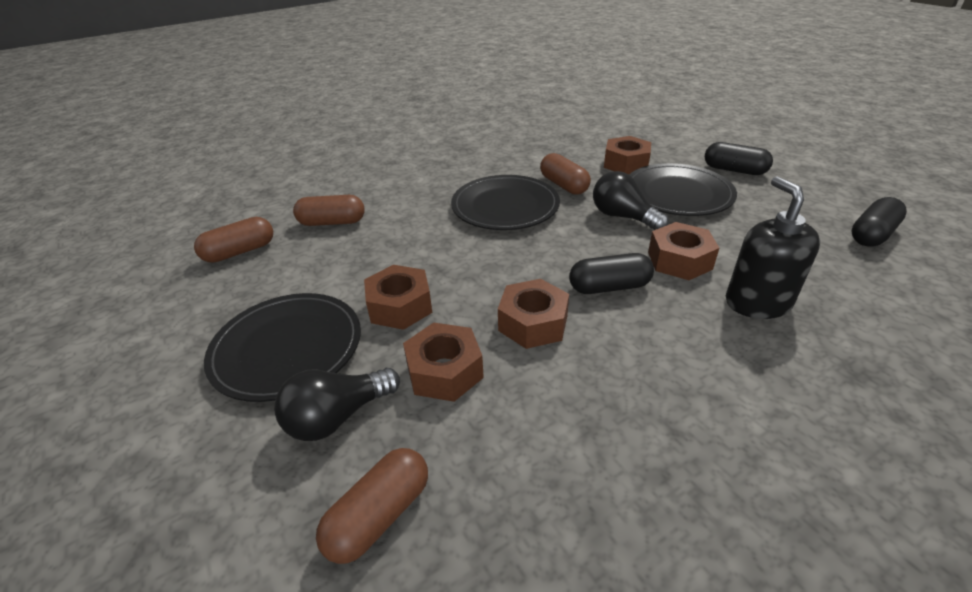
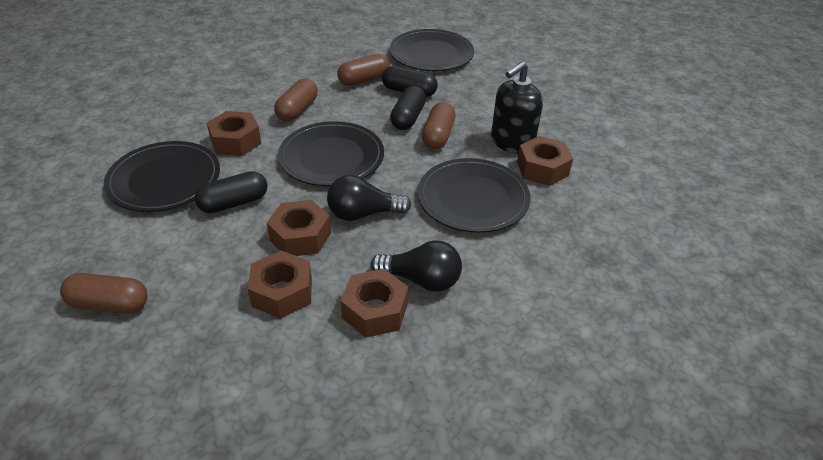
black plate: 3 -> 4

